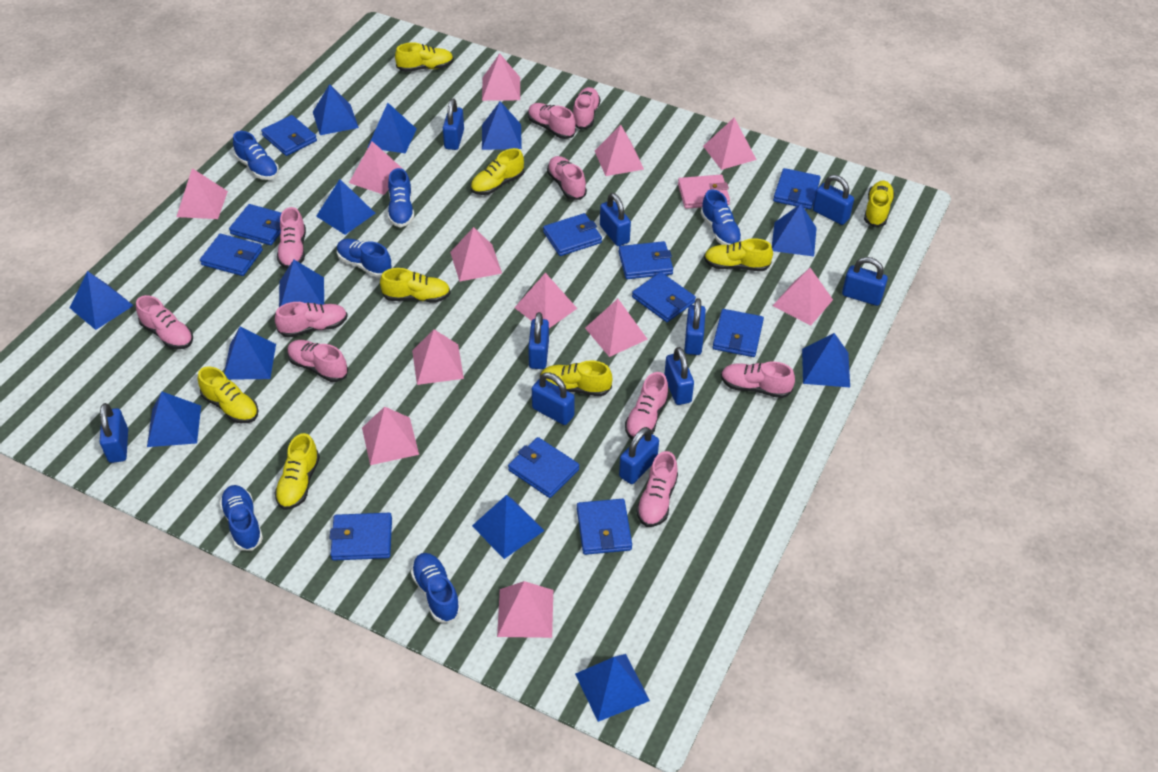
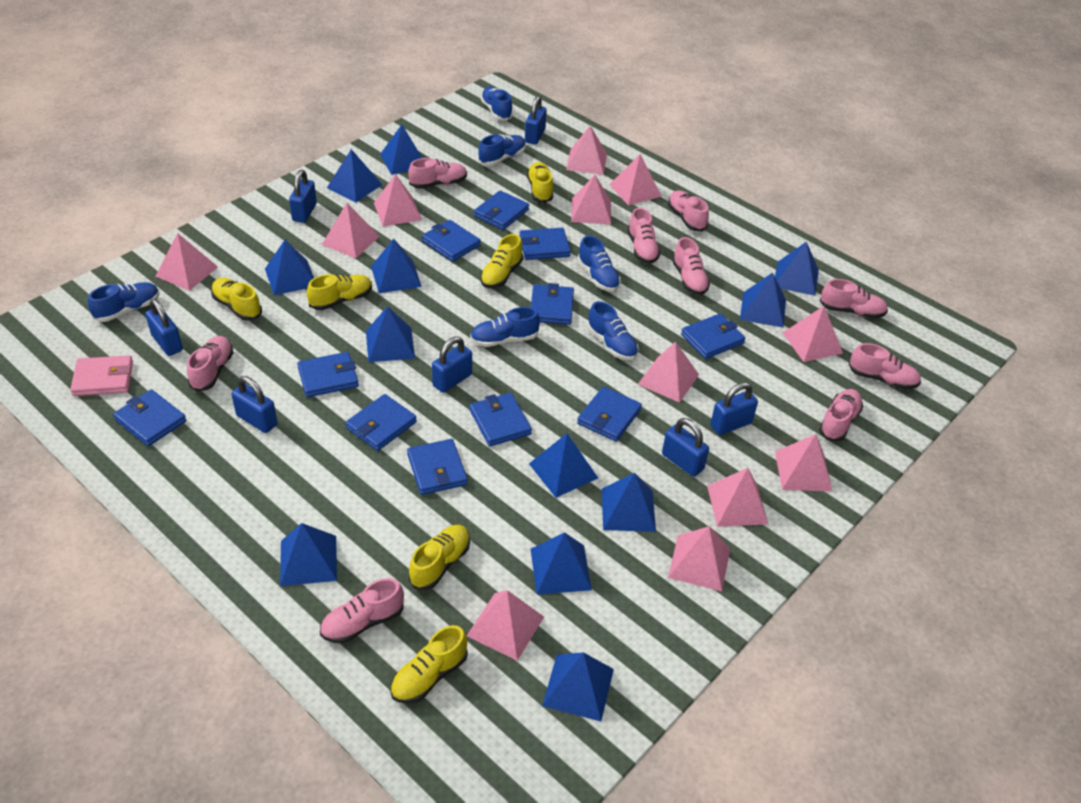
blue padlock: 10 -> 7
pink shoe: 10 -> 9
yellow shoe: 8 -> 6

